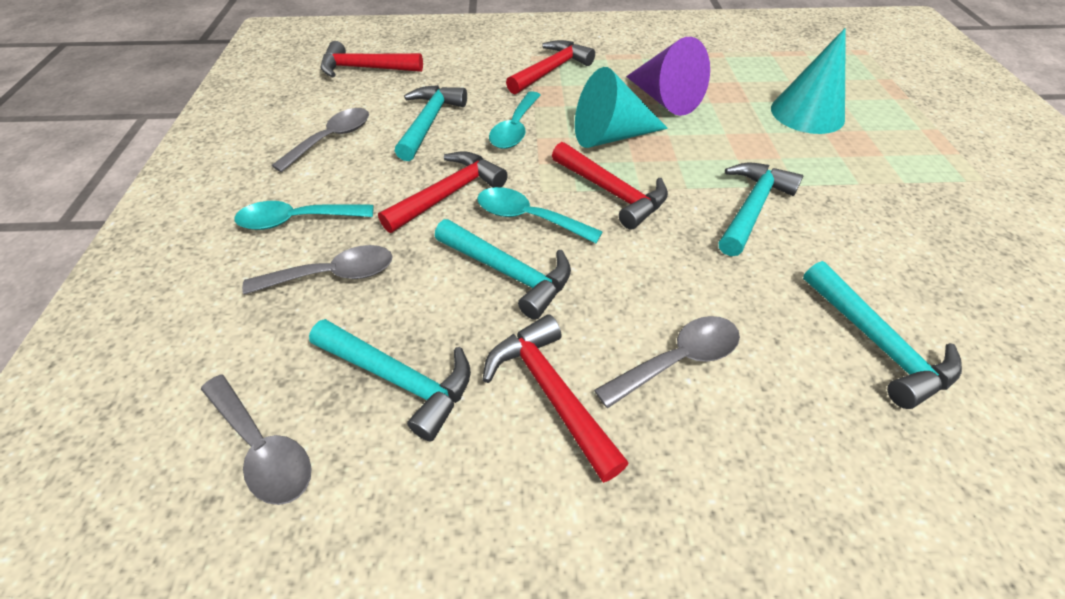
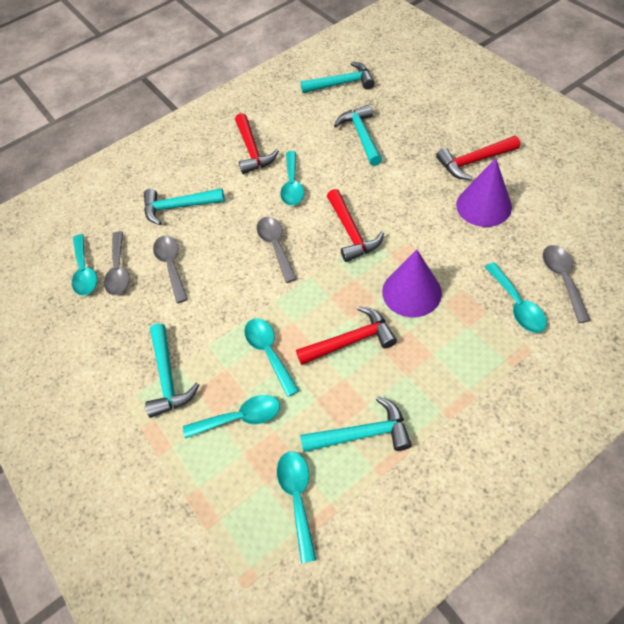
purple cone: 1 -> 2
red hammer: 5 -> 4
turquoise cone: 2 -> 0
turquoise spoon: 3 -> 6

